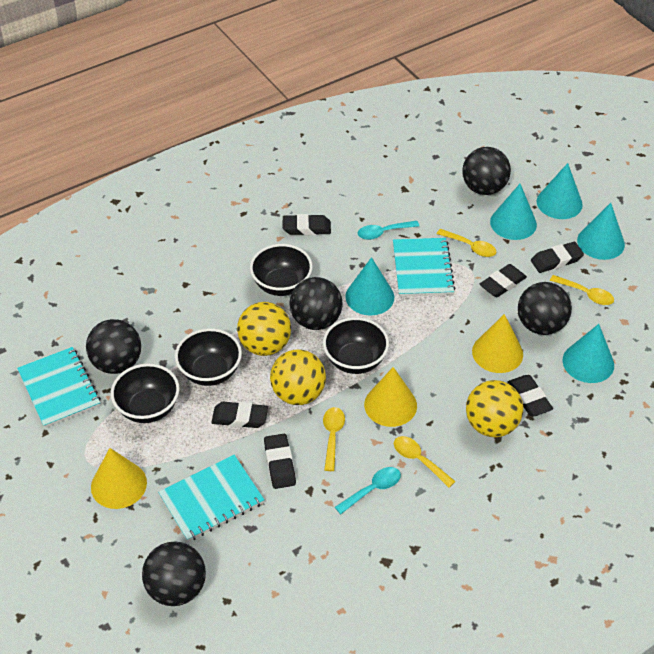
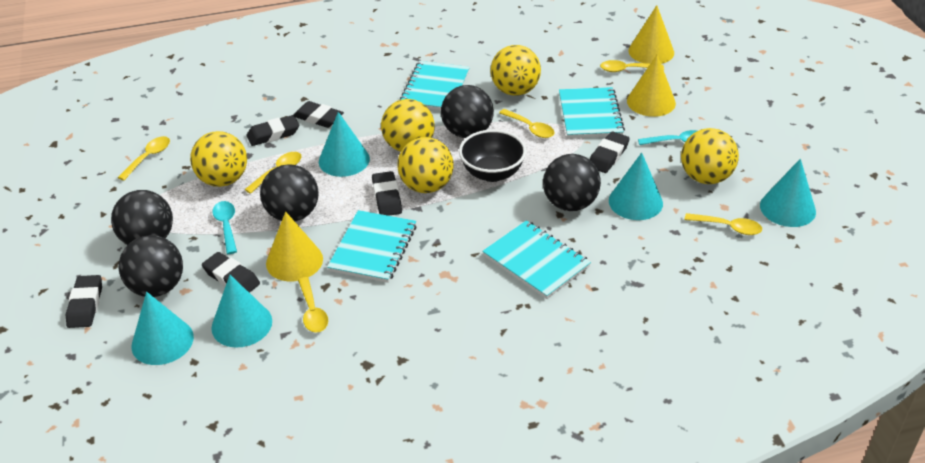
black bowl: 4 -> 1
turquoise notebook: 3 -> 4
yellow ball: 3 -> 5
yellow spoon: 4 -> 6

